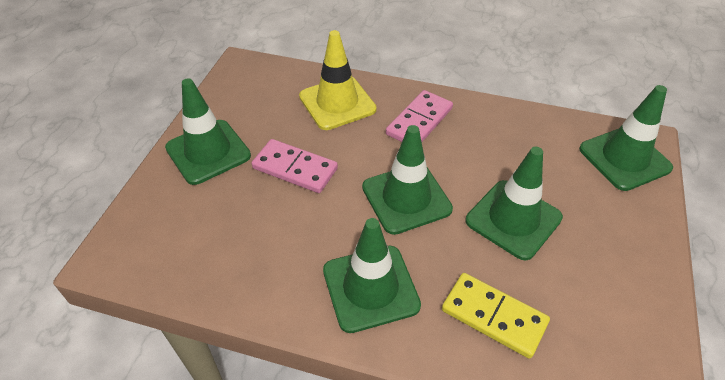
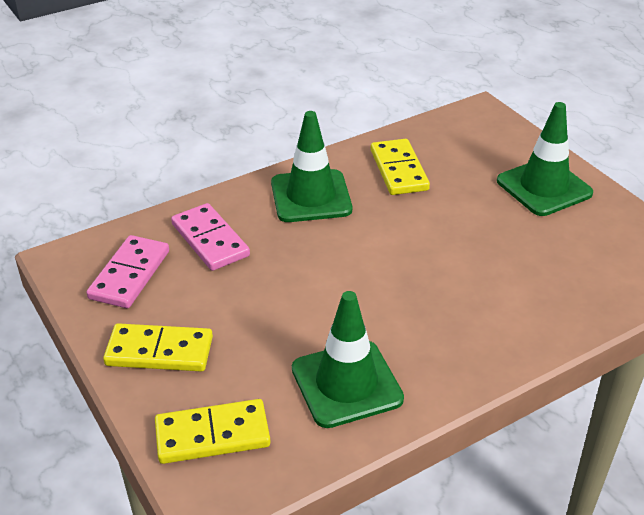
green traffic cone: 5 -> 3
yellow domino: 1 -> 3
yellow traffic cone: 1 -> 0

